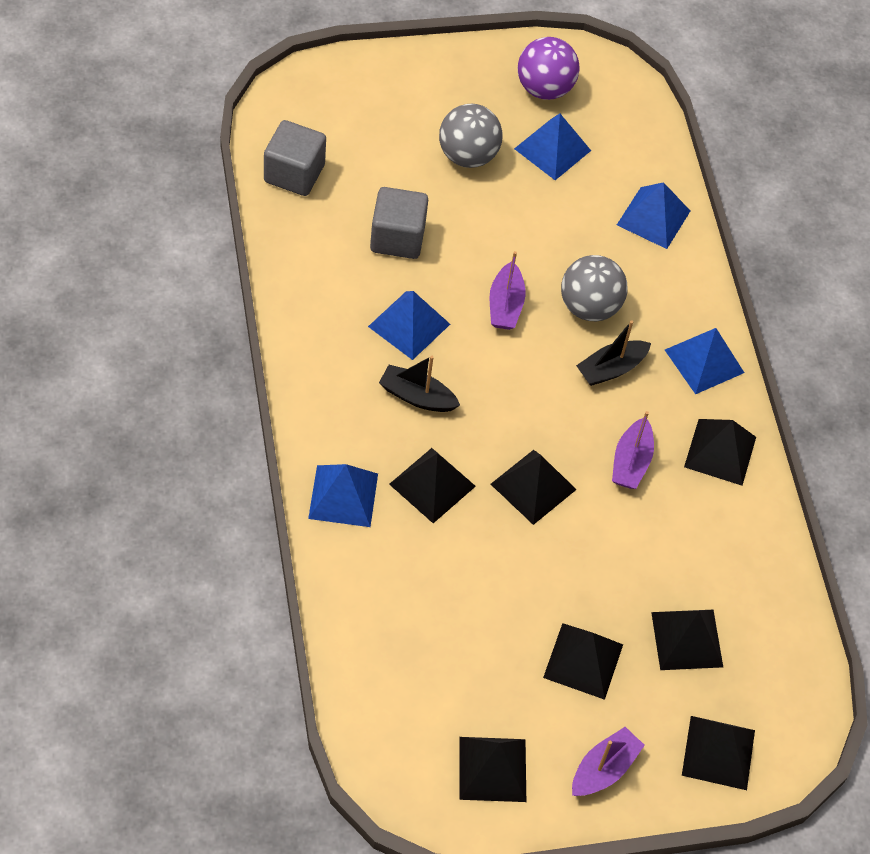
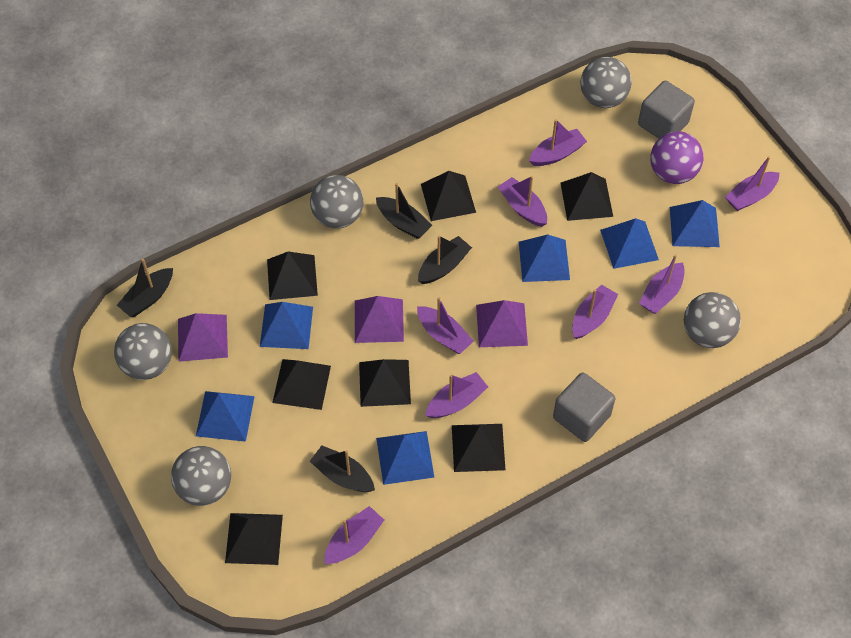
black boat: 2 -> 4
blue pyramid: 5 -> 6
grey ball: 2 -> 5
purple boat: 3 -> 8
purple pyramid: 0 -> 3

